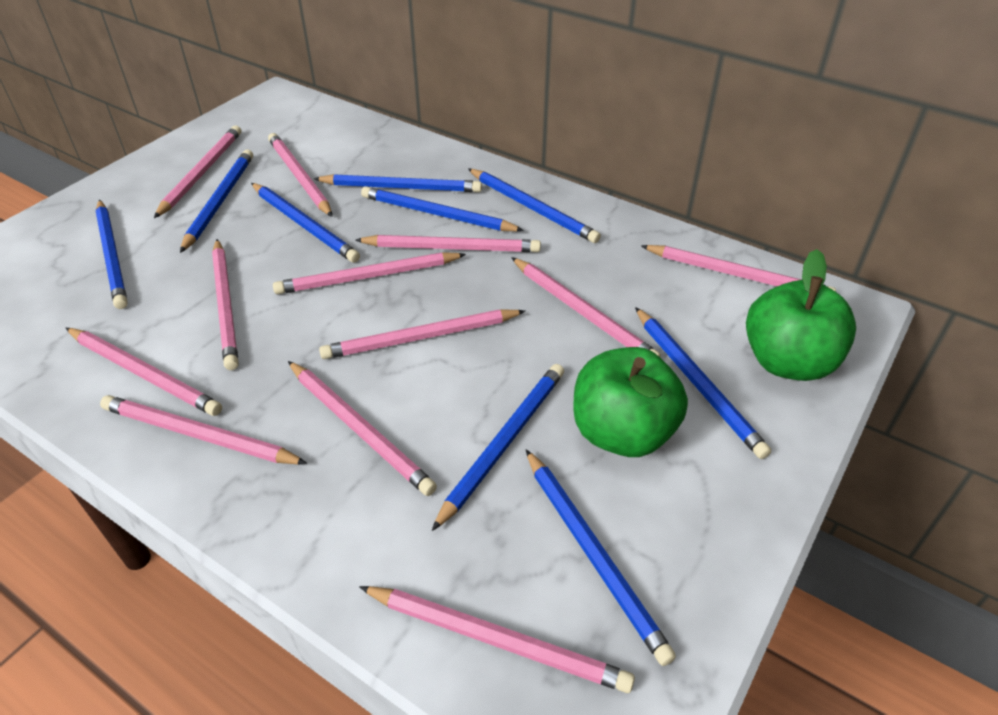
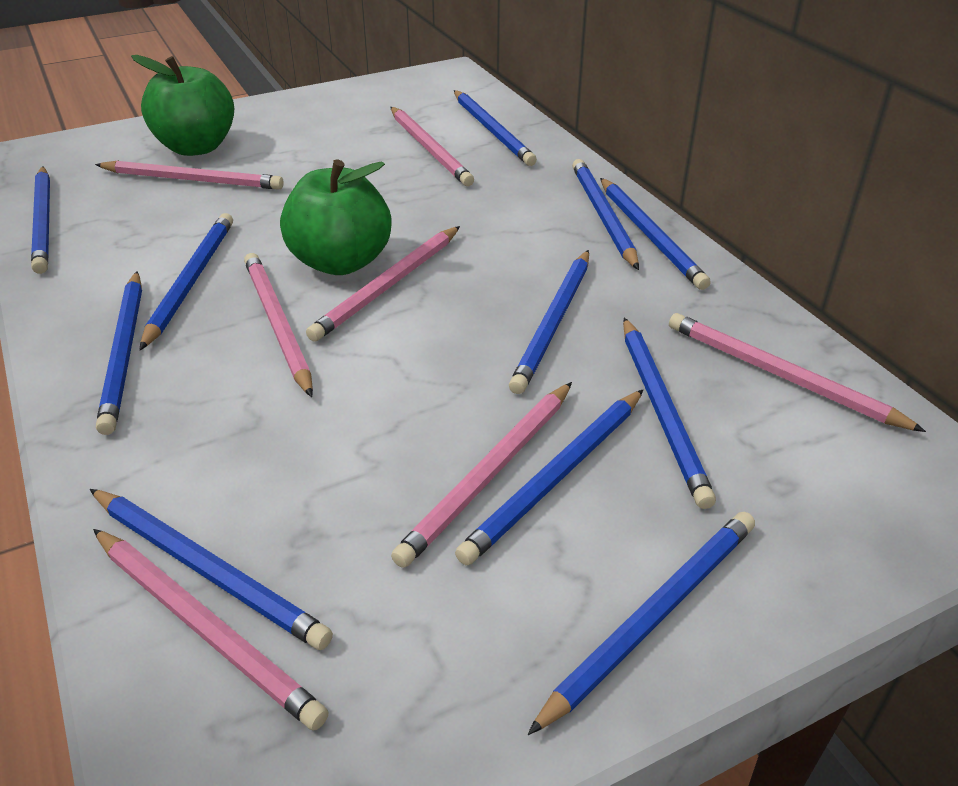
blue pencil: 9 -> 11
pink pencil: 12 -> 7

